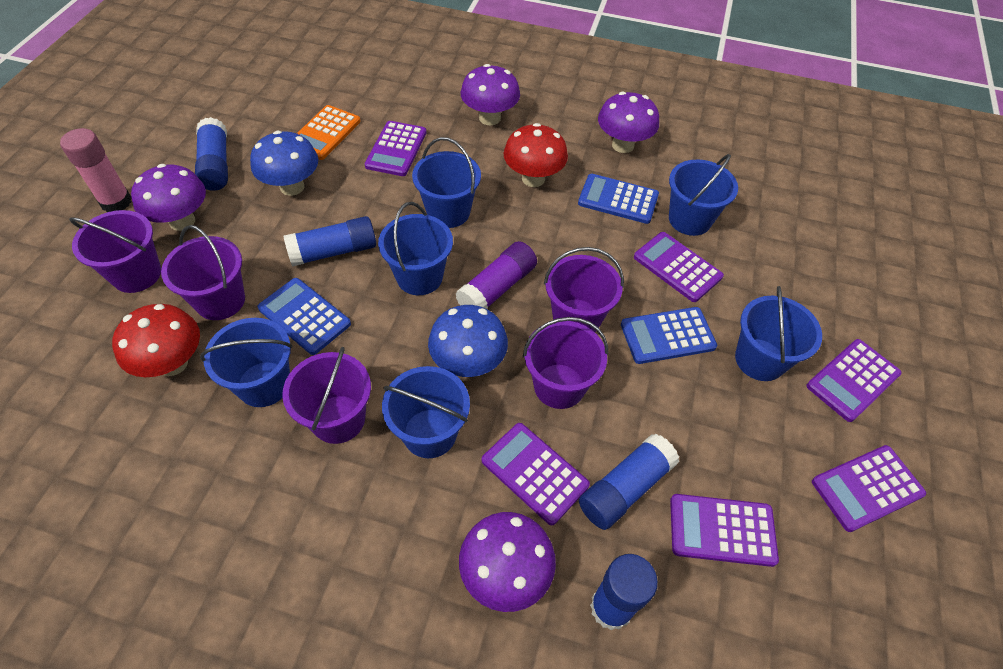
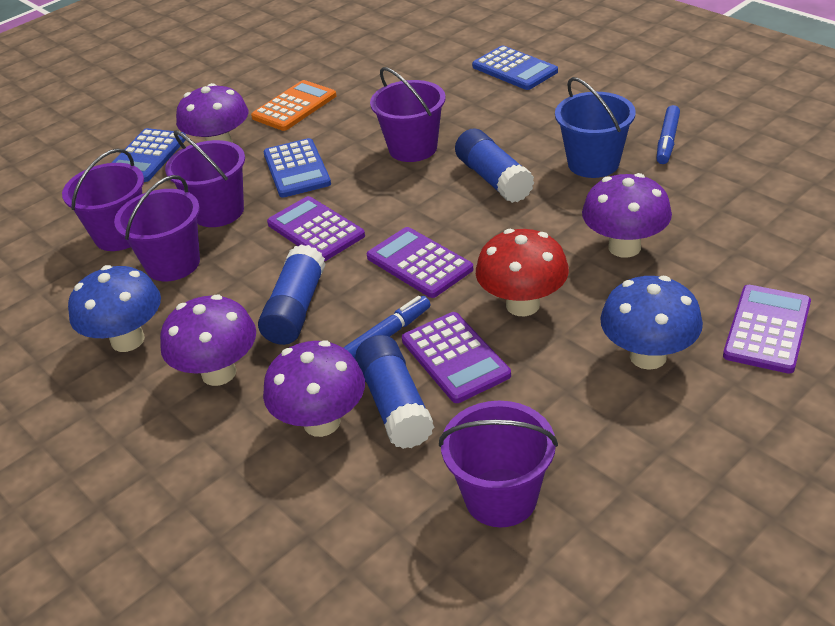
blue bucket: 6 -> 1
blue glue stick: 4 -> 3
blue marker: 0 -> 2
pink glue stick: 1 -> 0
purple calculator: 6 -> 4
purple glue stick: 1 -> 0
red mushroom: 2 -> 1

